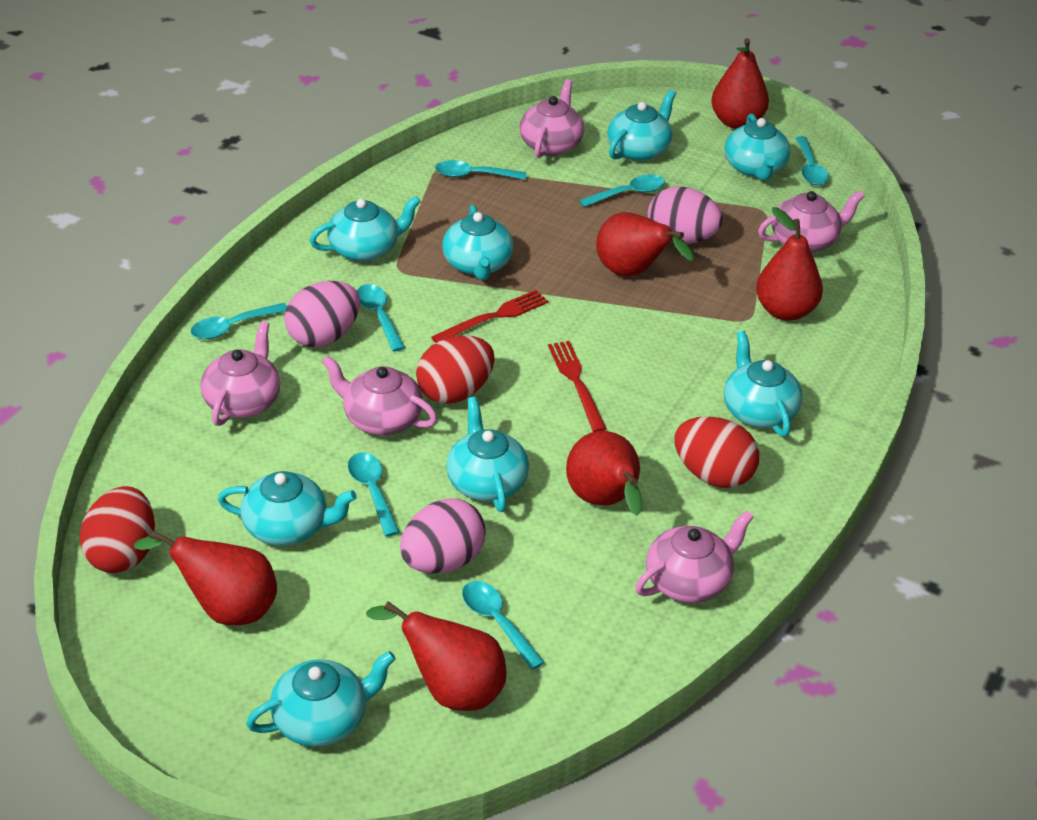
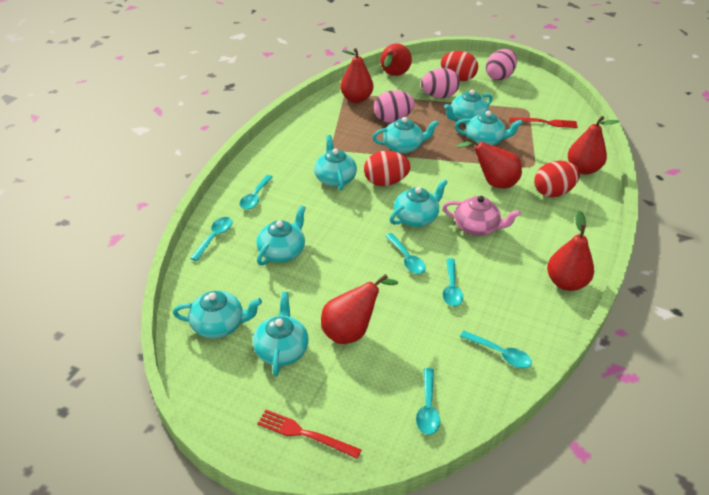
pink teapot: 5 -> 1
turquoise spoon: 7 -> 6

